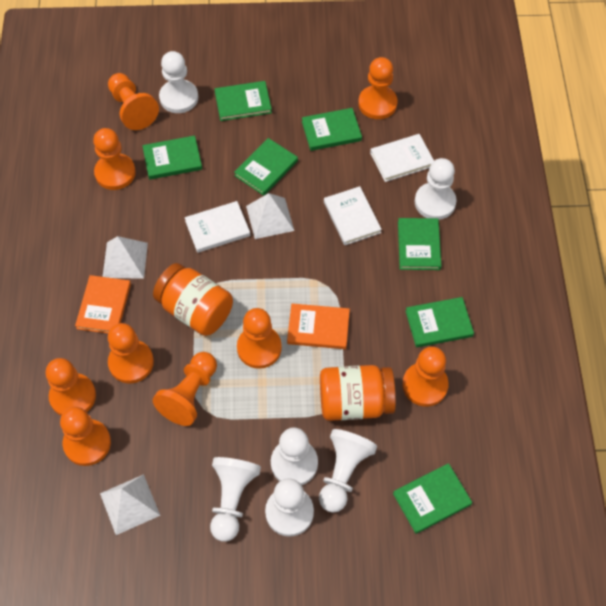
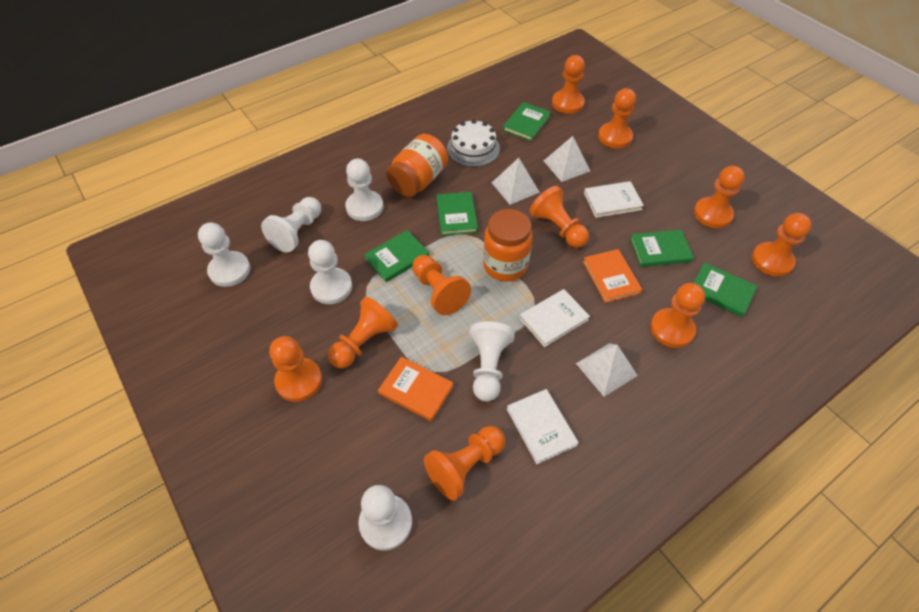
green book: 7 -> 5
orange pawn: 9 -> 10
white cake: 0 -> 1

